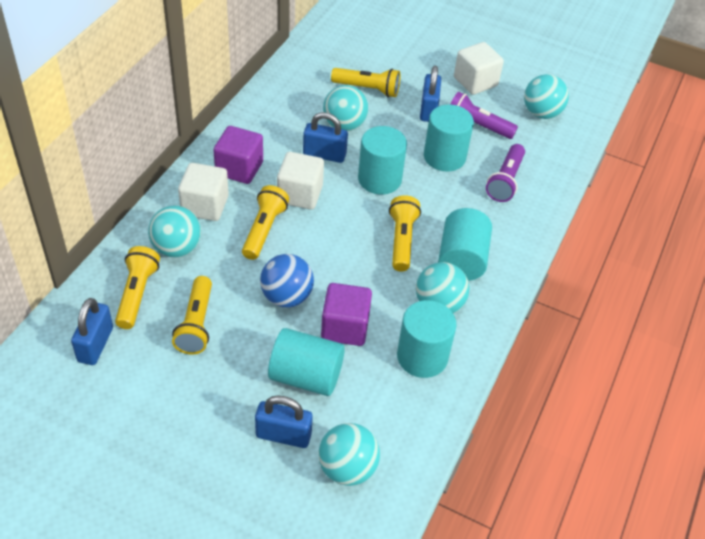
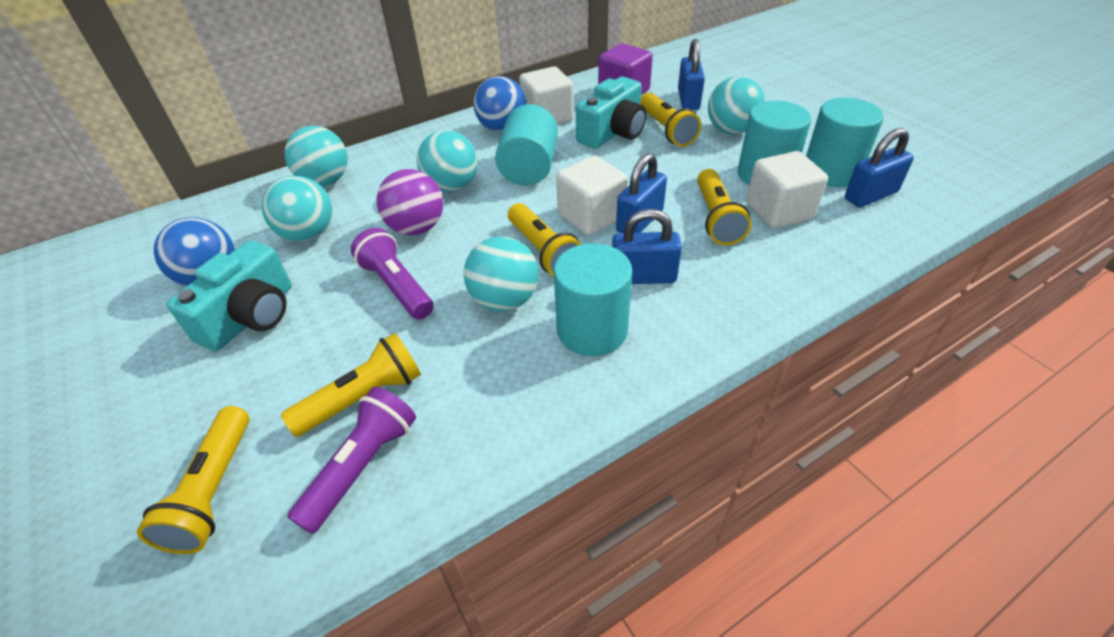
blue ball: 1 -> 2
purple ball: 0 -> 1
purple cube: 2 -> 1
turquoise camera: 0 -> 2
turquoise cylinder: 5 -> 4

